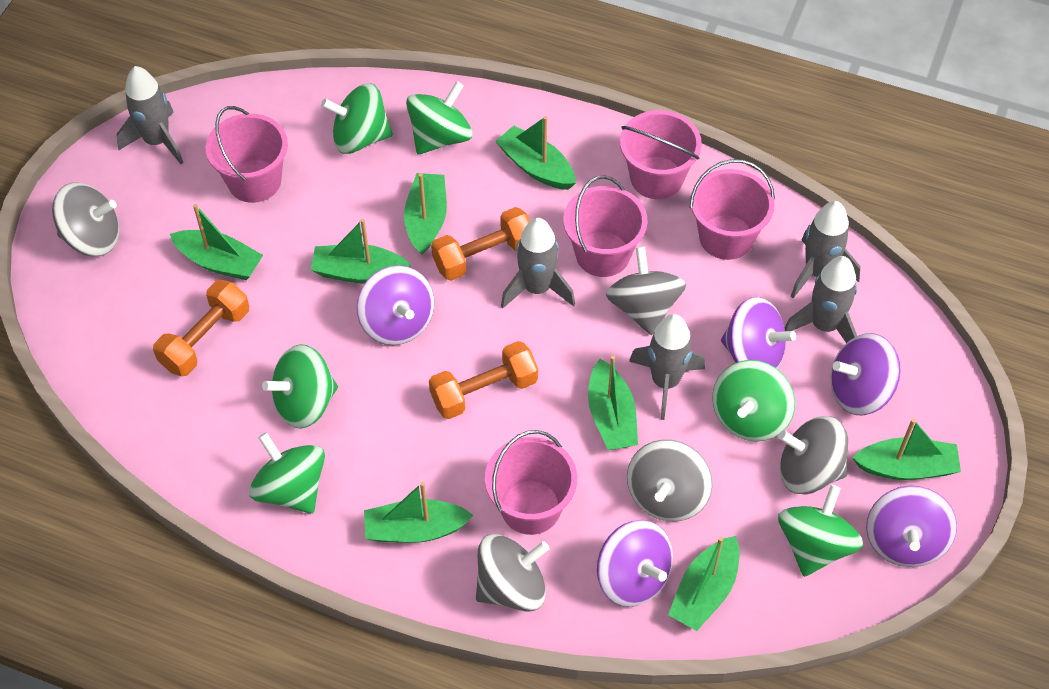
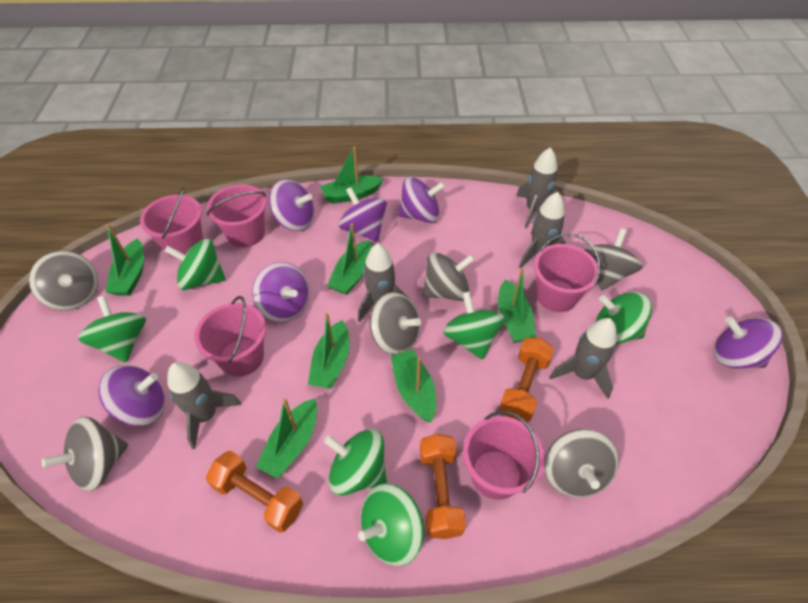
green boat: 8 -> 7
grey spinning top: 5 -> 6
purple spinning top: 5 -> 6

